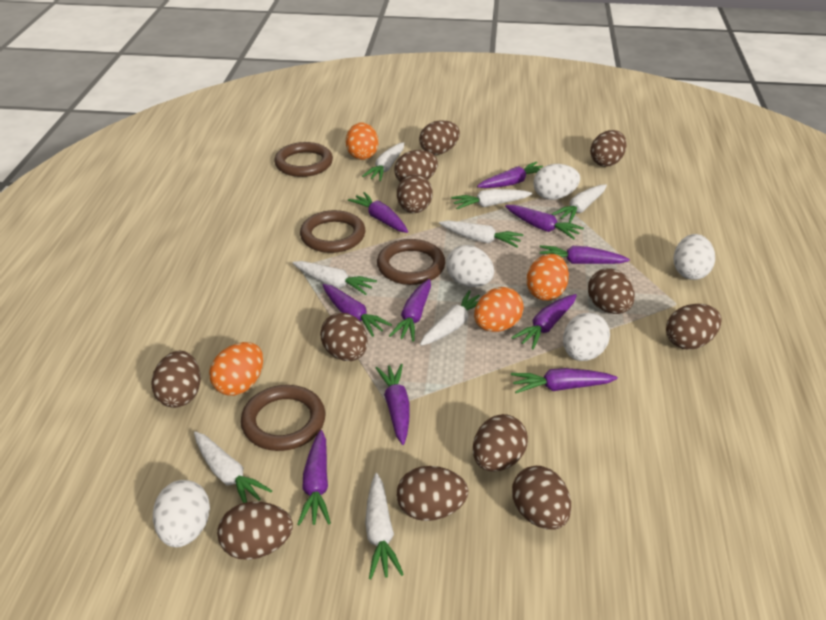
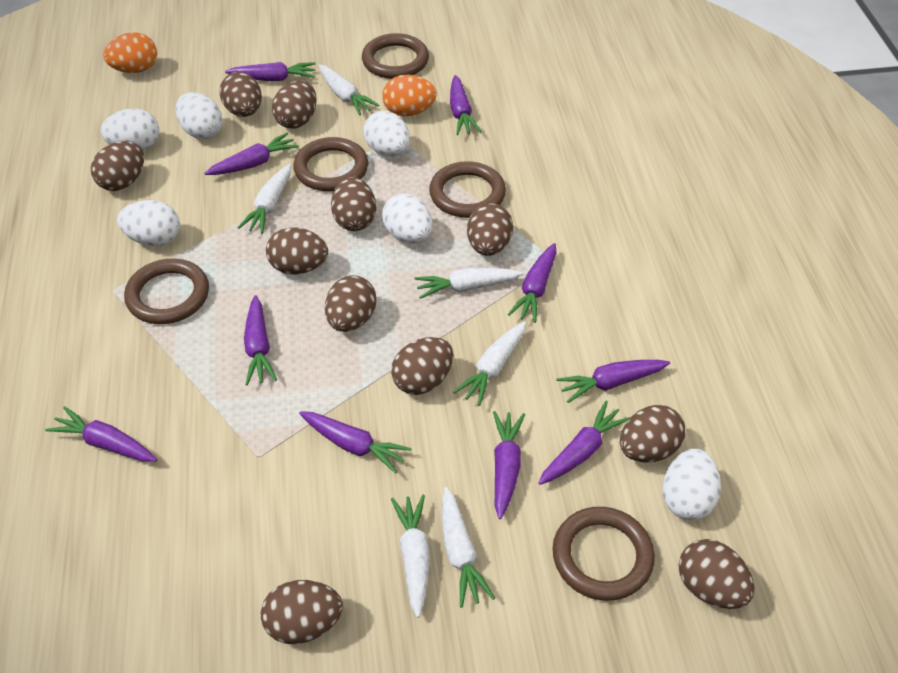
brown egg: 12 -> 11
brown ring: 4 -> 5
orange egg: 4 -> 2
white carrot: 8 -> 6
white egg: 5 -> 6

